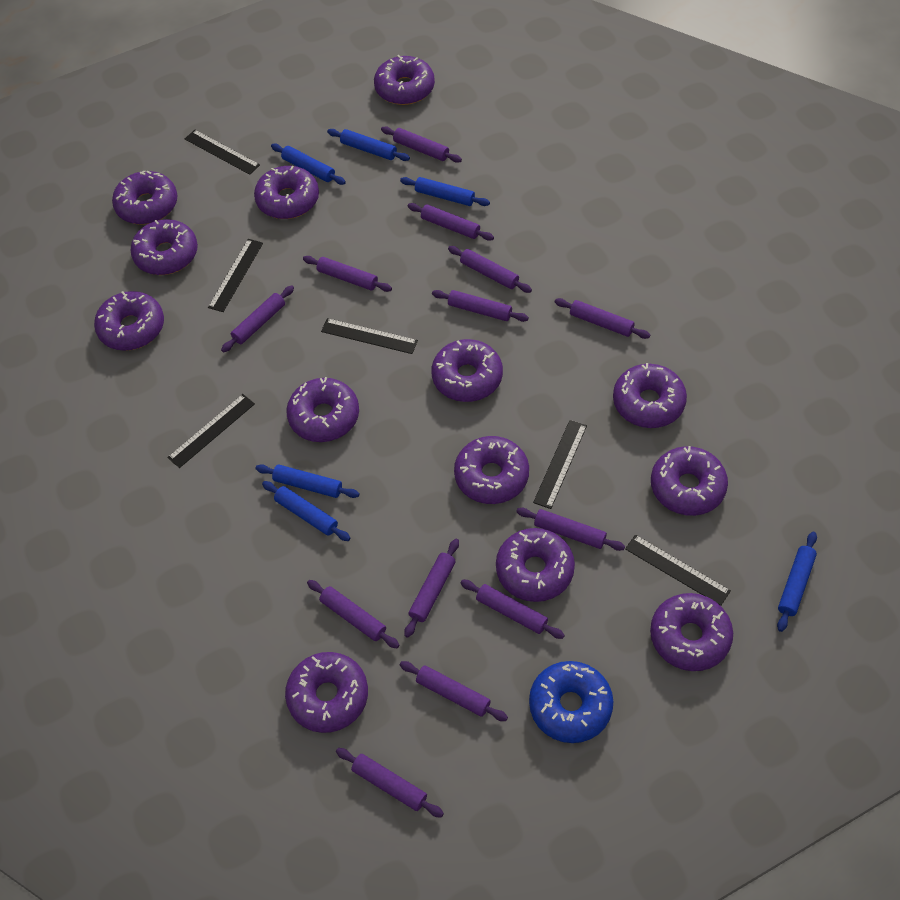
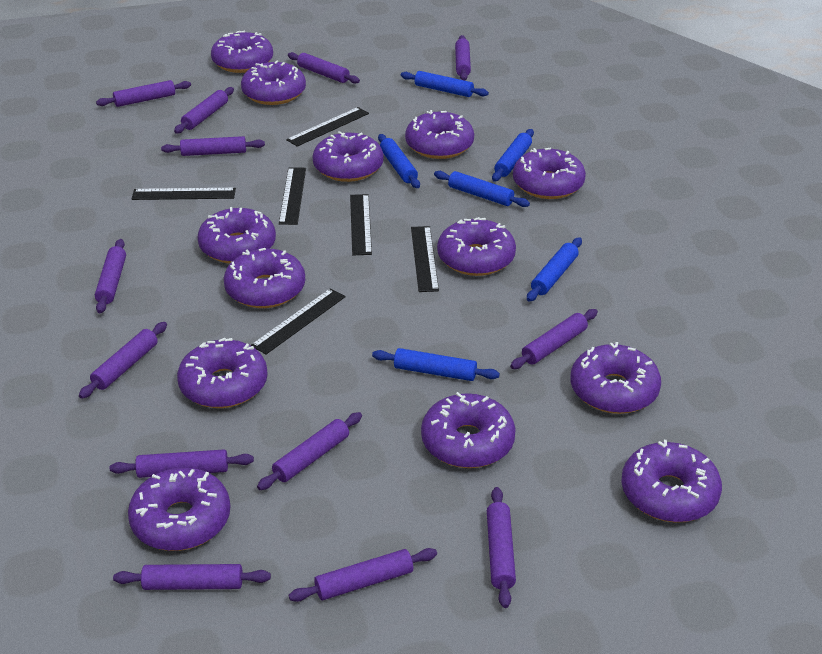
blue donut: 1 -> 0

